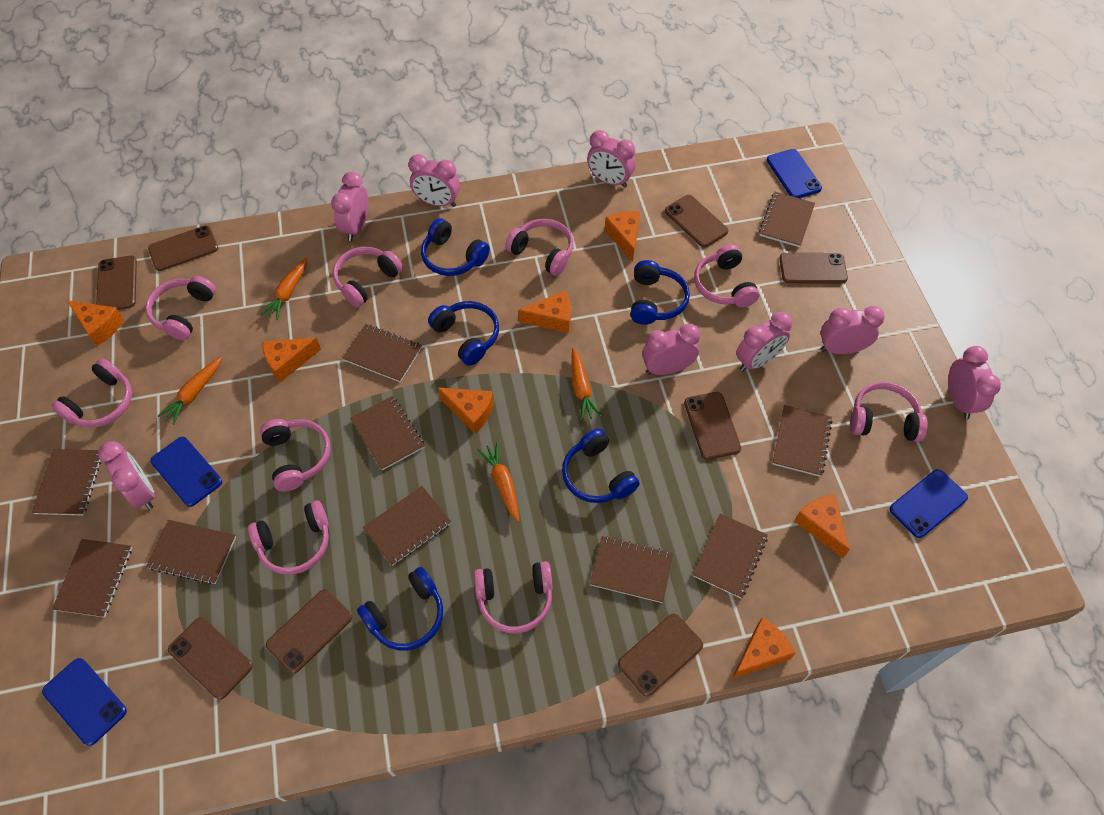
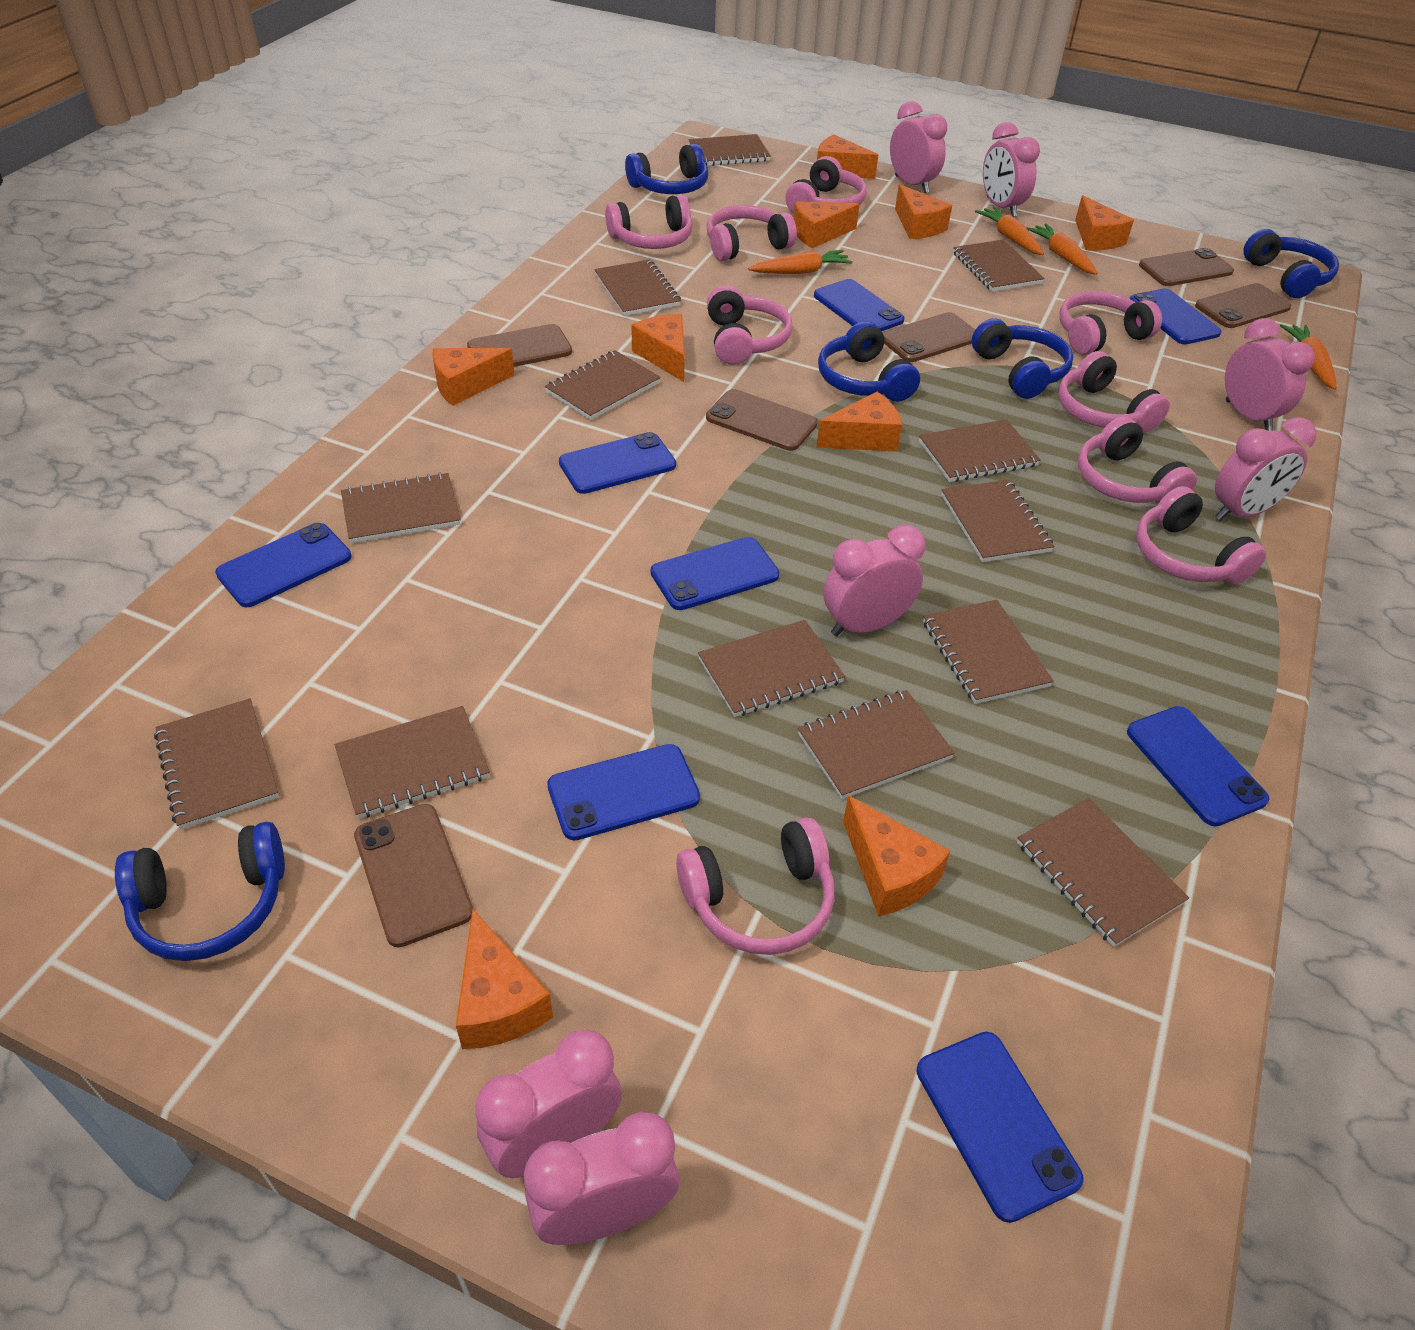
blue phone: 4 -> 8
brown notebook: 10 -> 13
brown phone: 8 -> 6
orange cheese: 7 -> 9
pink clock: 8 -> 7

